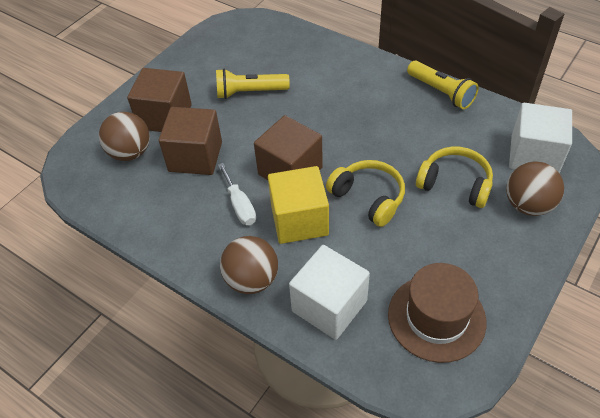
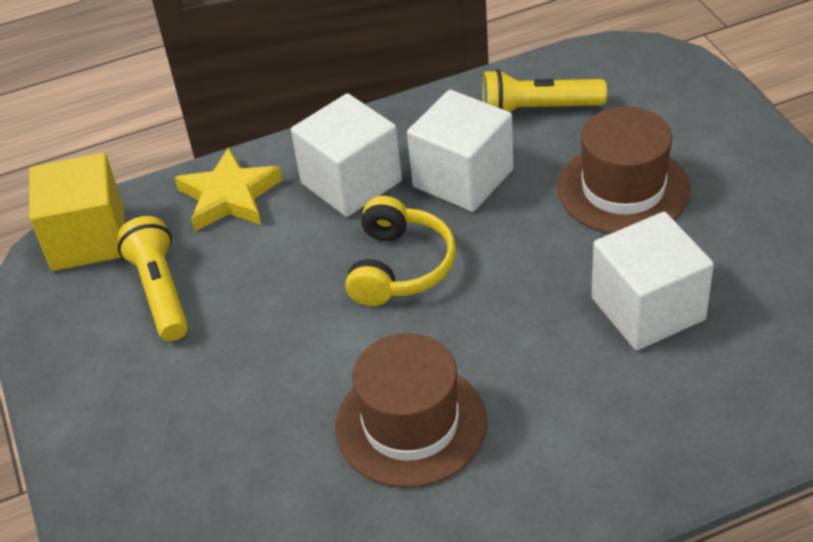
brown ball: 3 -> 0
brown cube: 3 -> 0
brown hat: 1 -> 2
white cube: 2 -> 3
white screwdriver: 1 -> 0
yellow headphones: 2 -> 1
yellow star: 0 -> 1

